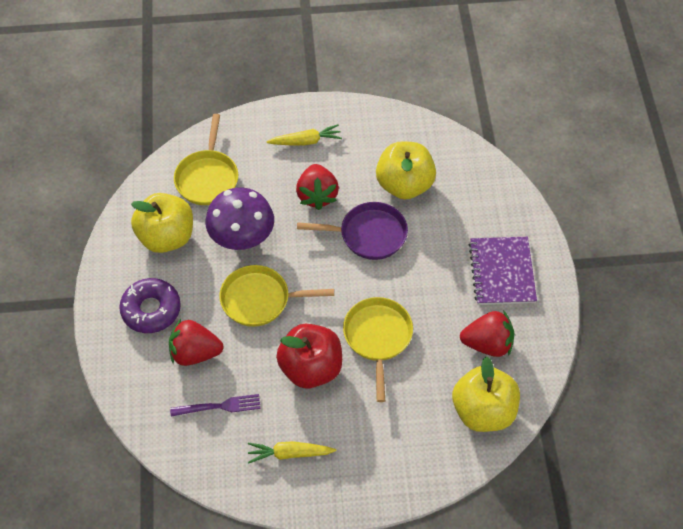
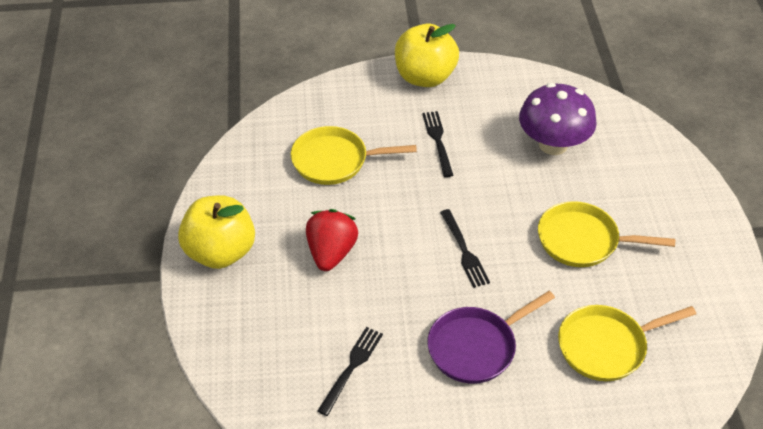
black fork: 0 -> 3
purple donut: 1 -> 0
purple fork: 1 -> 0
purple notebook: 1 -> 0
red apple: 1 -> 0
red strawberry: 3 -> 1
yellow apple: 3 -> 2
yellow carrot: 2 -> 0

